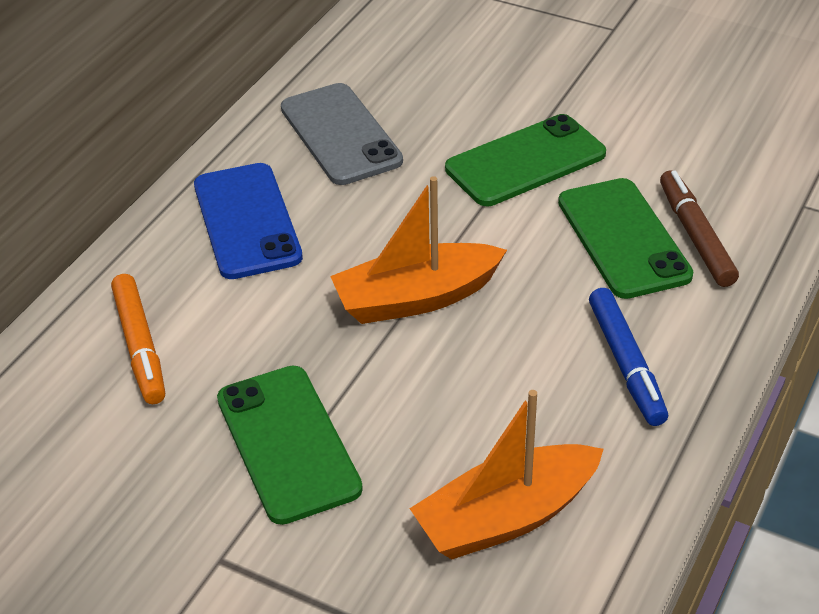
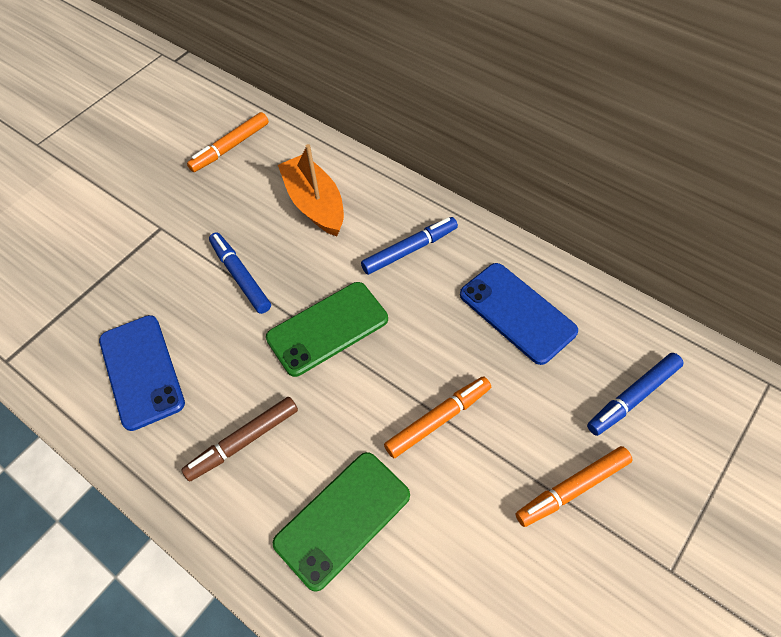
blue marker: 1 -> 3
blue phone: 1 -> 2
green phone: 3 -> 2
grey phone: 1 -> 0
orange boat: 2 -> 1
orange marker: 1 -> 3

